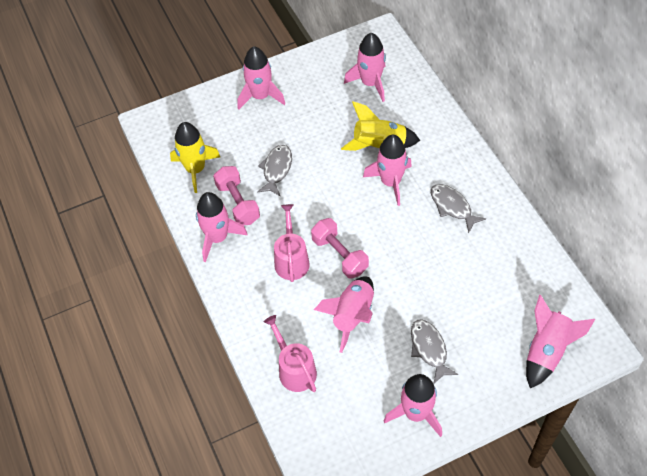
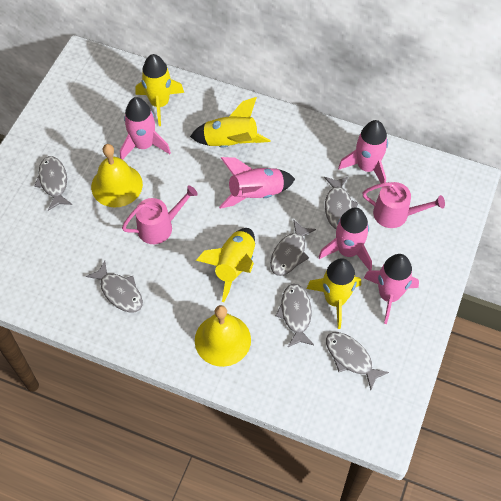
grey fish: 3 -> 6
pink dumbbell: 2 -> 0
pink rocket: 7 -> 5
yellow bell: 0 -> 2
yellow rocket: 2 -> 4

